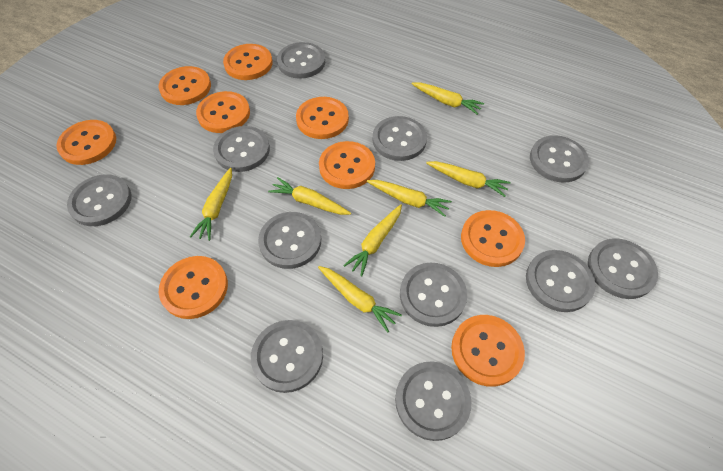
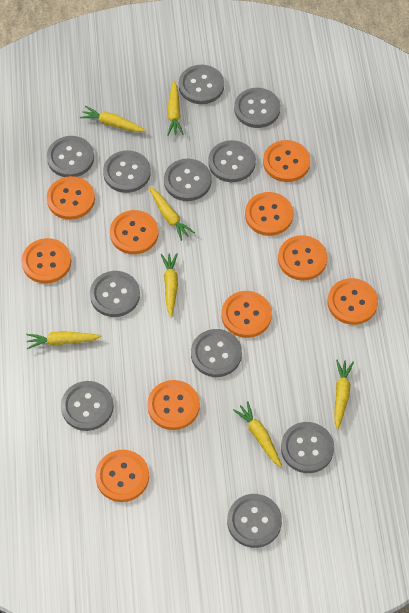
orange button: 9 -> 10

